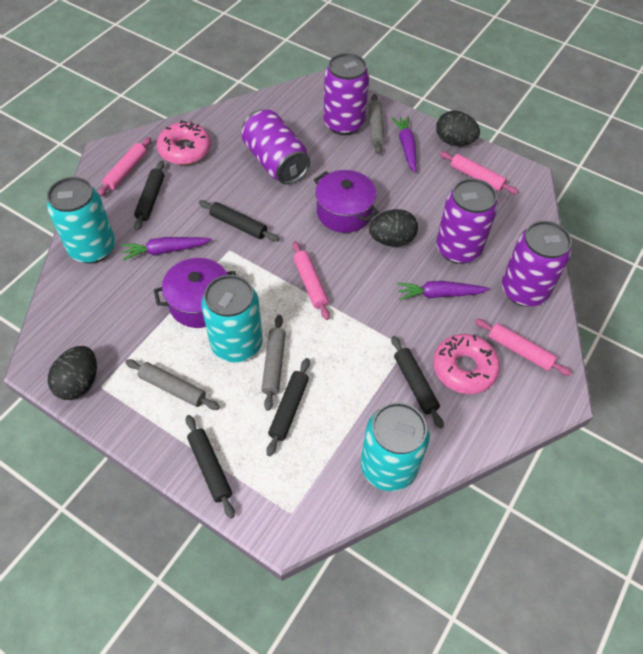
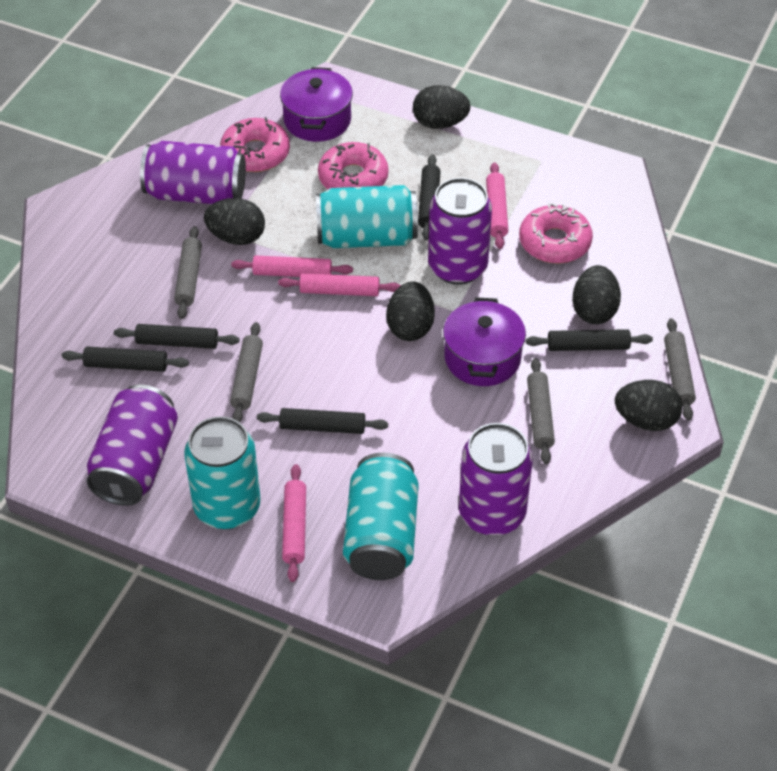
black egg: 3 -> 5
grey rolling pin: 3 -> 4
pink donut: 2 -> 3
purple carrot: 3 -> 0

